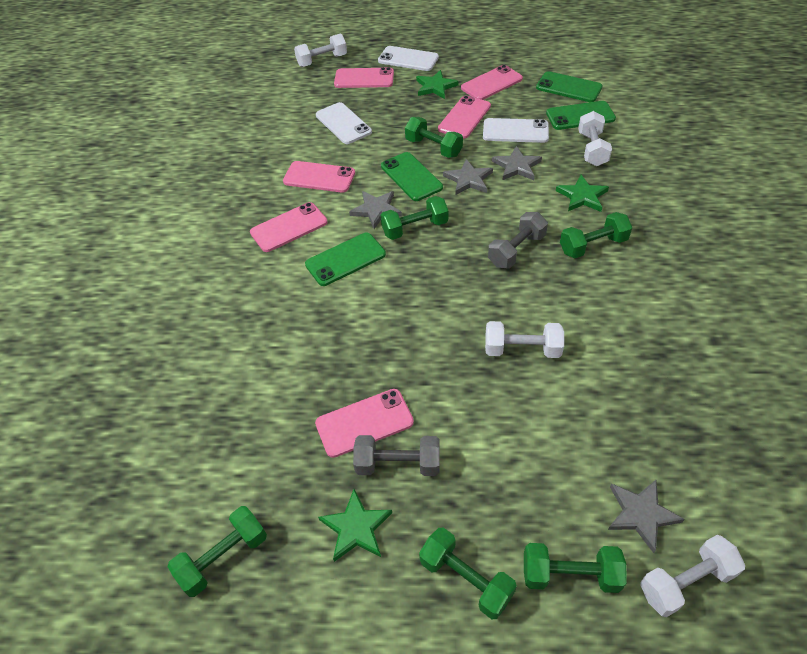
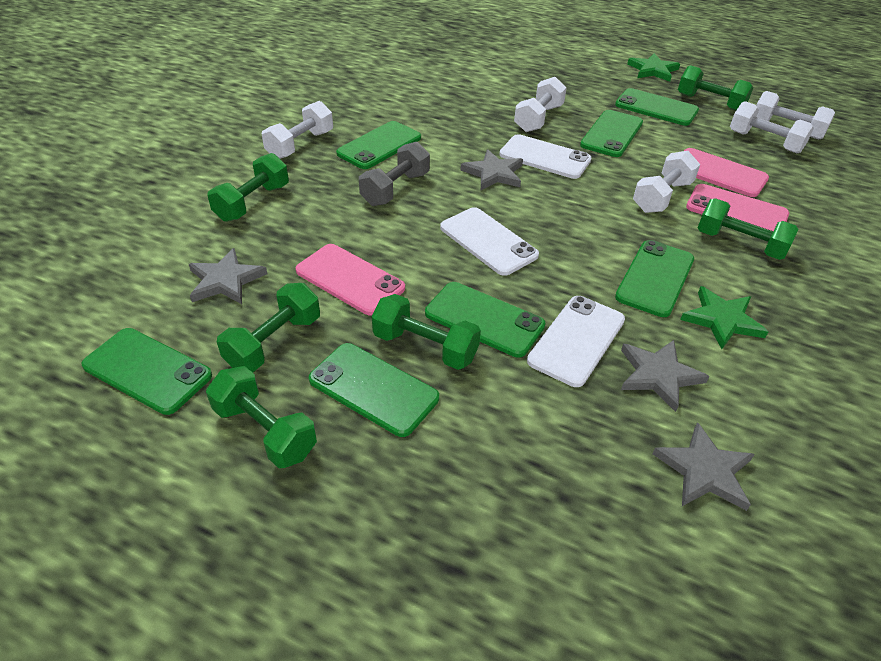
green phone: 4 -> 7
green star: 3 -> 2
grey dumbbell: 2 -> 1
pink phone: 6 -> 3
white dumbbell: 4 -> 5

